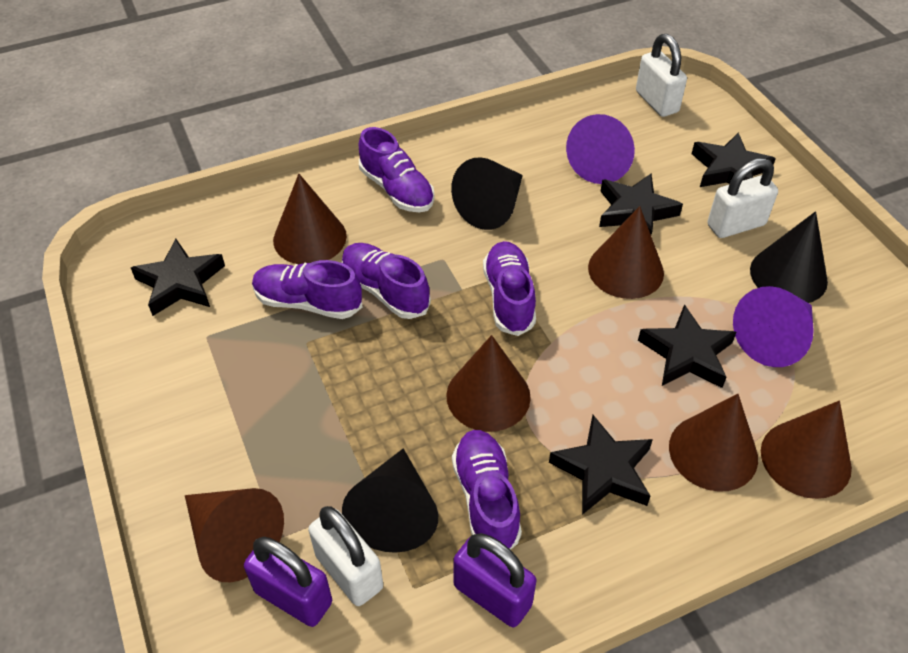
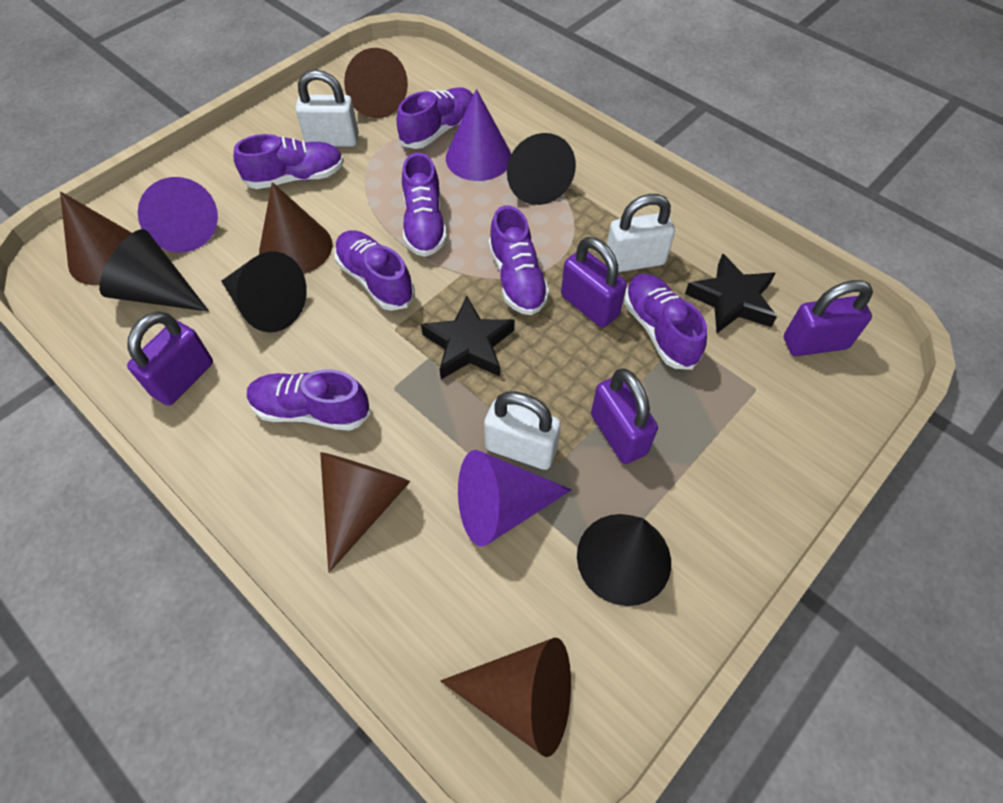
black cone: 3 -> 4
black star: 5 -> 2
brown cone: 6 -> 5
purple cone: 2 -> 3
purple padlock: 2 -> 4
purple shoe: 5 -> 7

